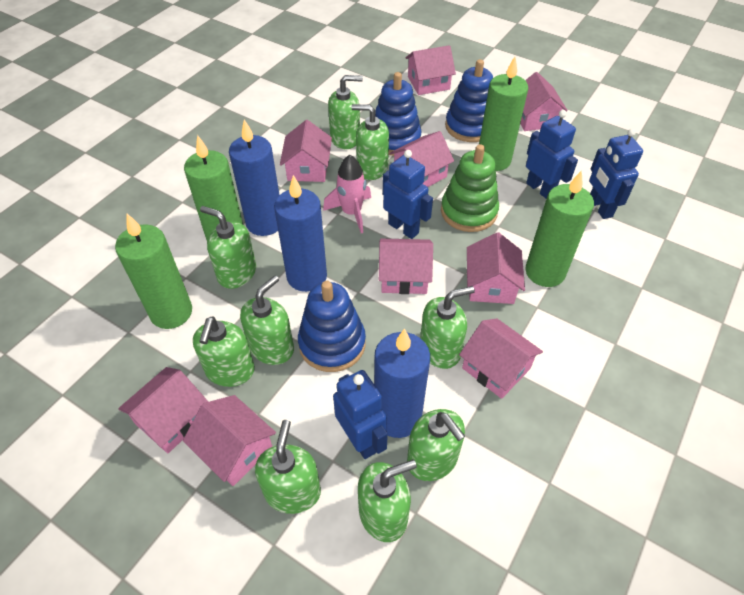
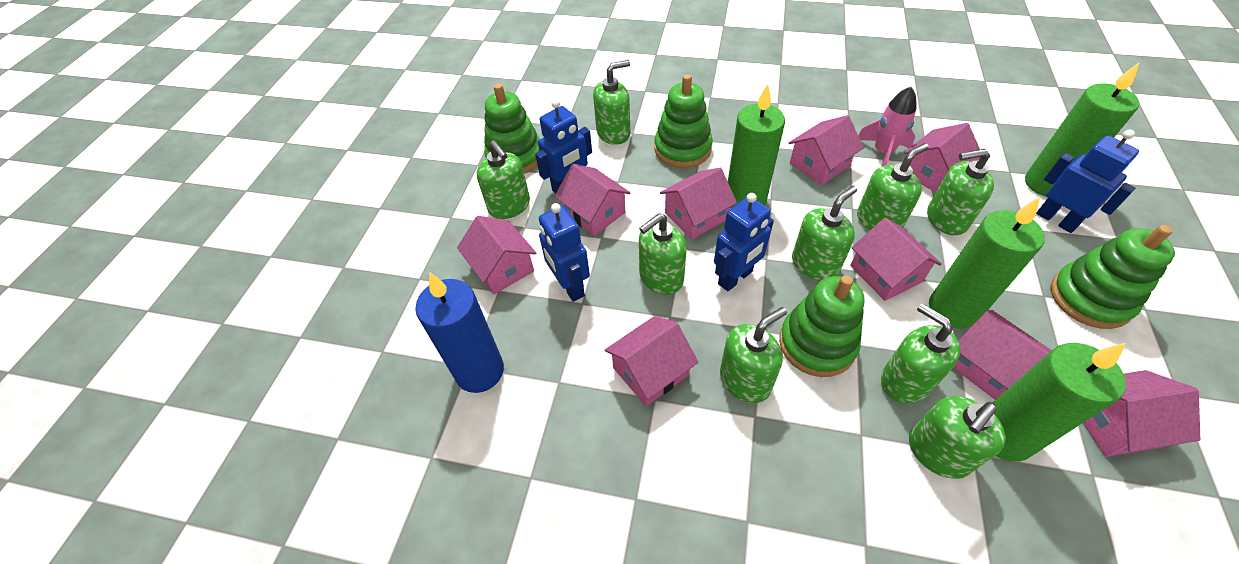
blue candle: 3 -> 1
blue stacking toy: 3 -> 0
green stacking toy: 1 -> 4

